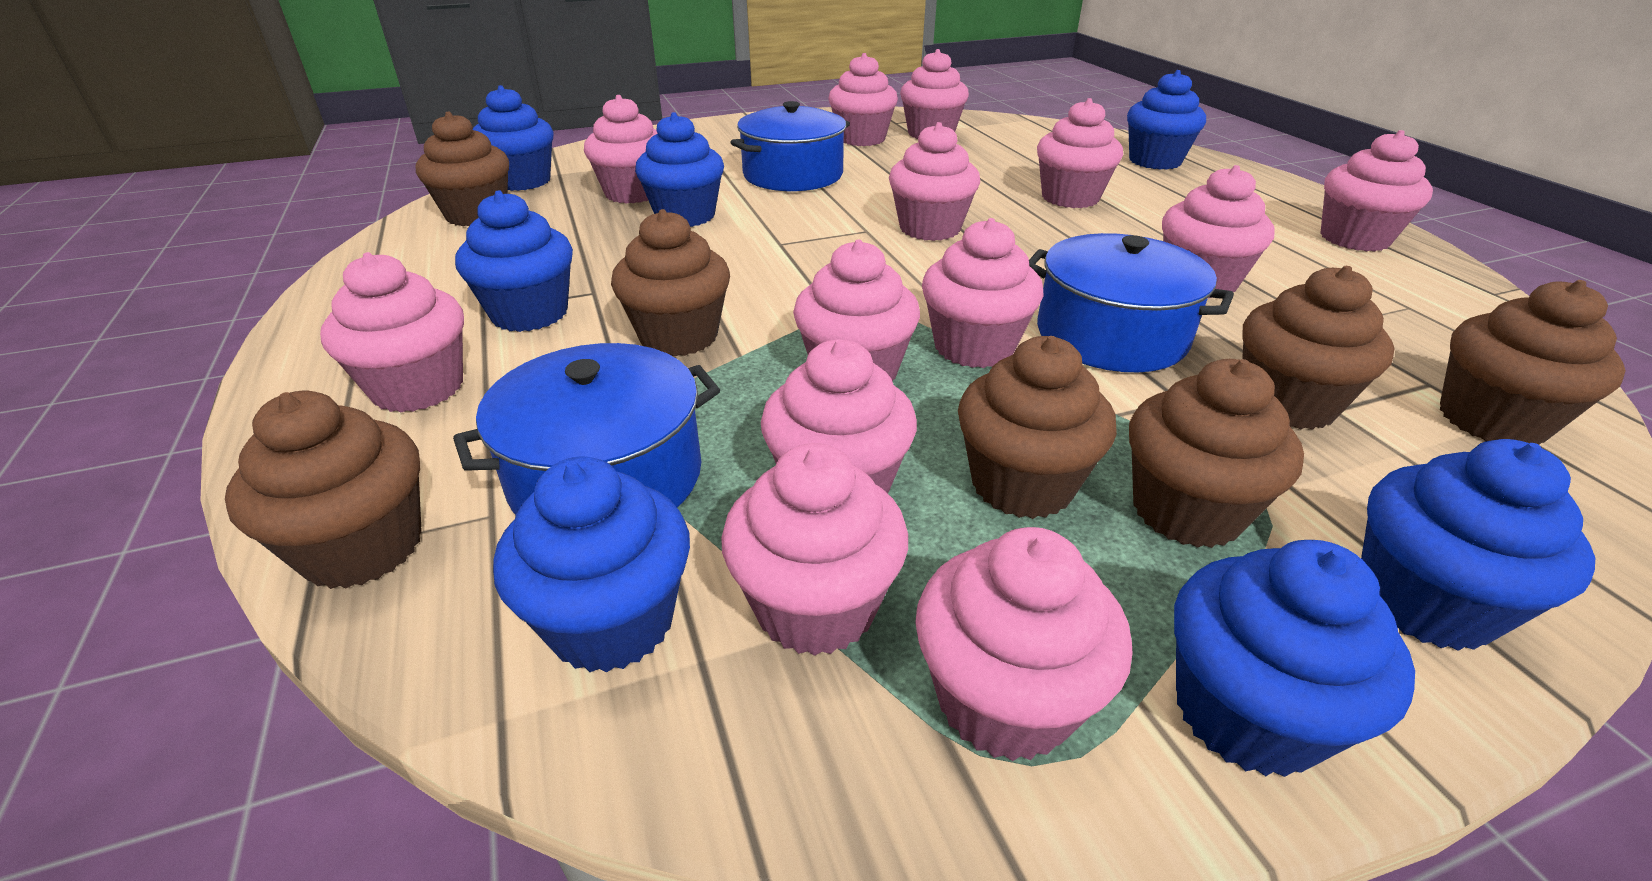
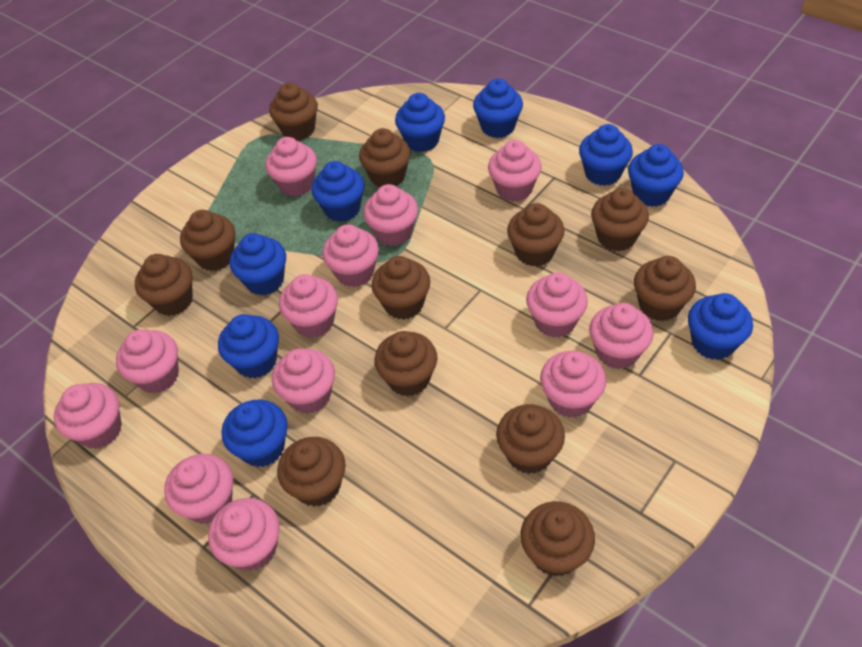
blue cupcake: 7 -> 9
blue pot: 3 -> 0
brown cupcake: 7 -> 12

